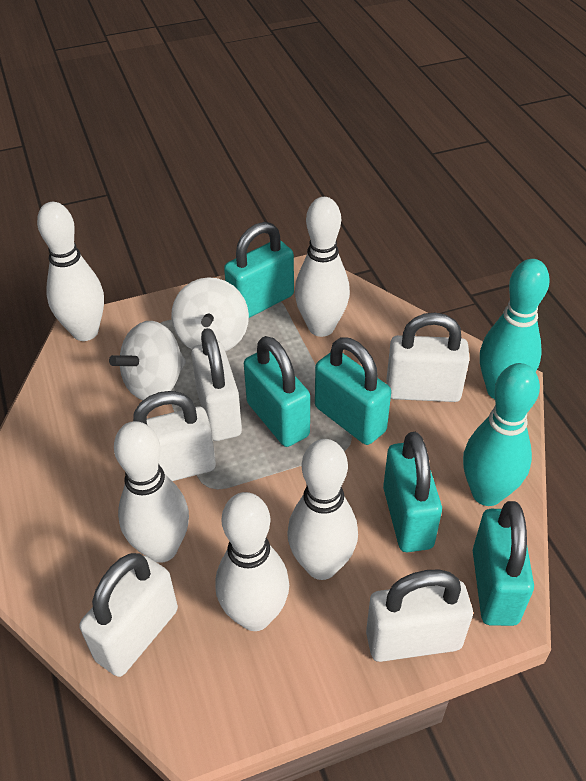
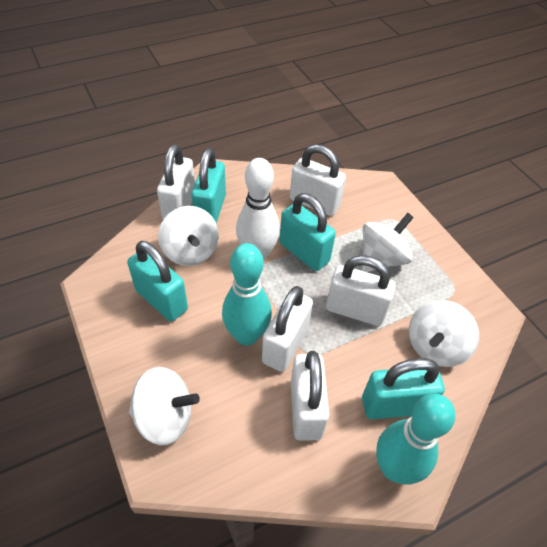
turquoise padlock: 5 -> 4
white bowling pin: 5 -> 1
white spinning top: 2 -> 4

